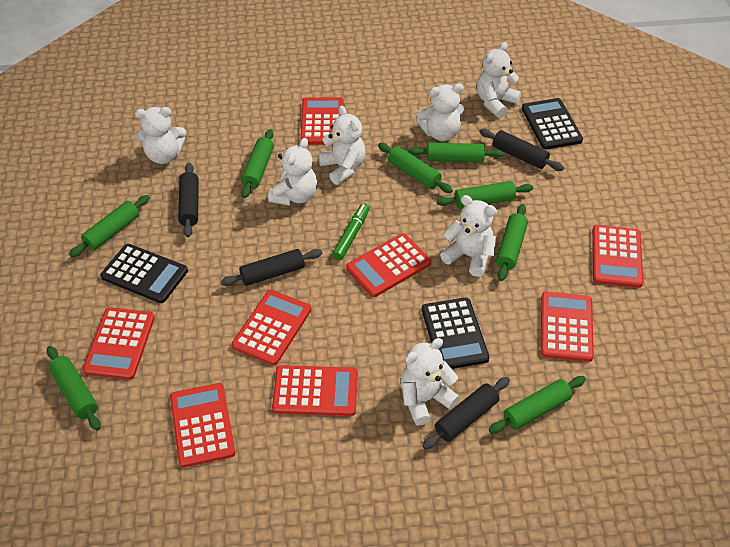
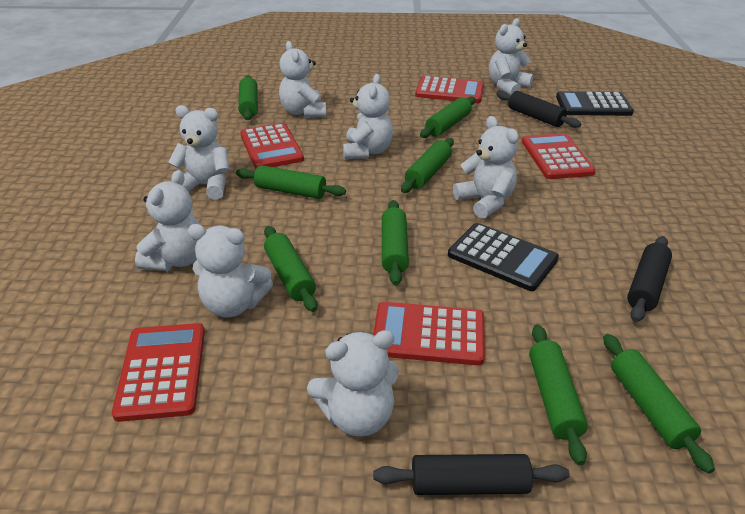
black calculator: 3 -> 2
black rolling pin: 4 -> 3
green marker: 1 -> 0
red calculator: 8 -> 5
white teddy bear: 7 -> 8

